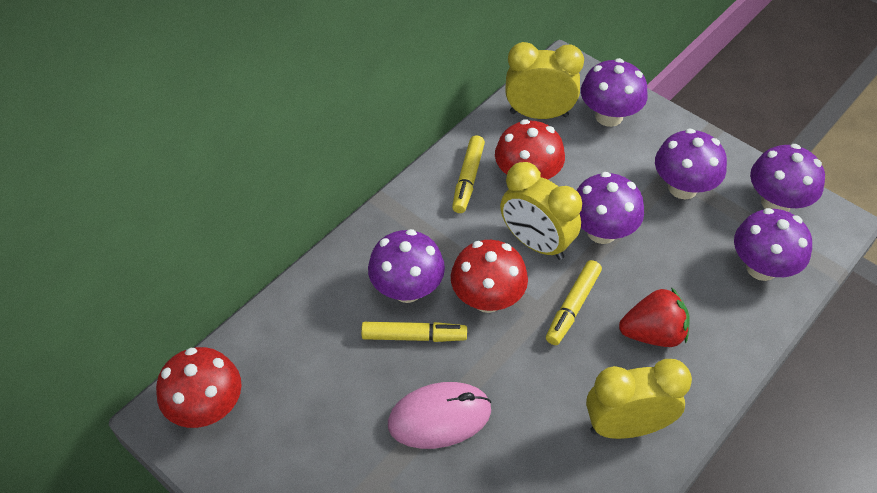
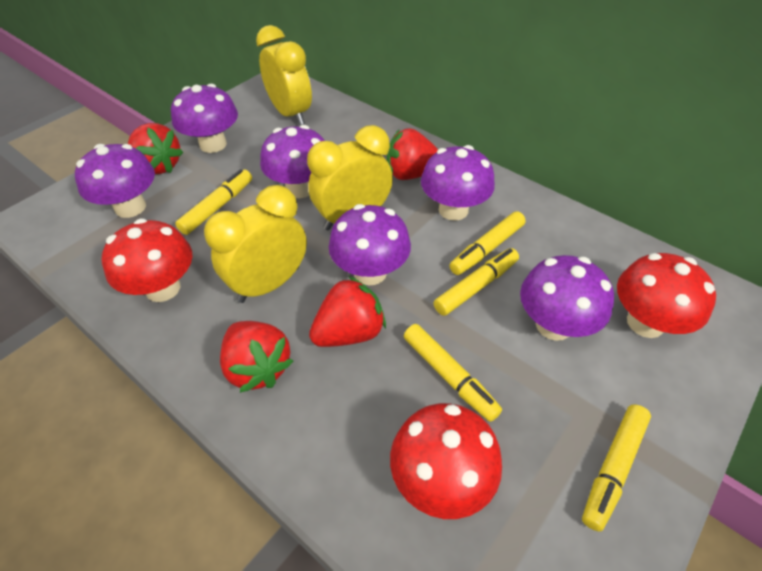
pink mouse: 1 -> 0
red strawberry: 1 -> 4
yellow marker: 3 -> 5

